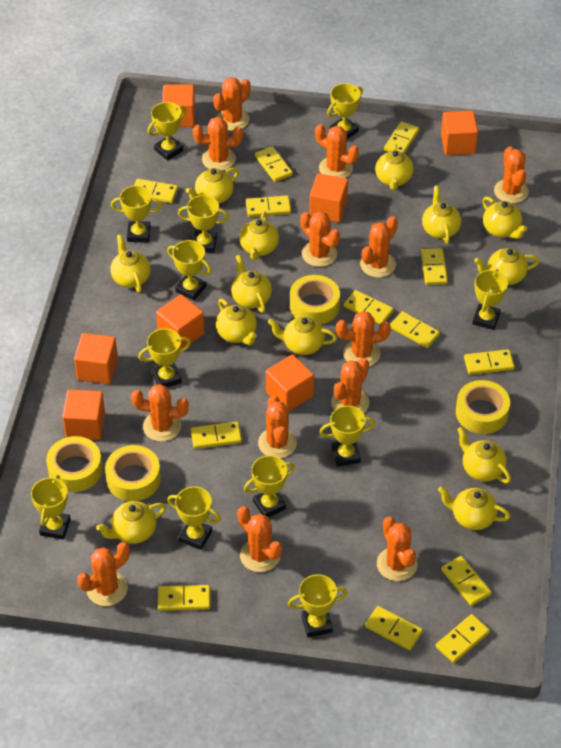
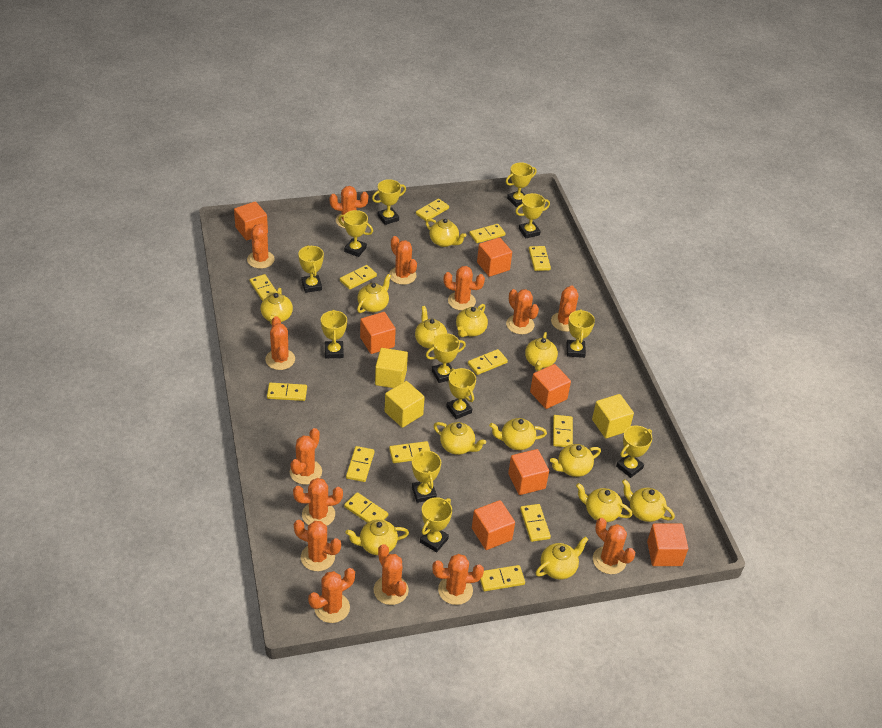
orange cactus: 13 -> 14
yellow cube: 0 -> 3
yellow tape: 4 -> 0

